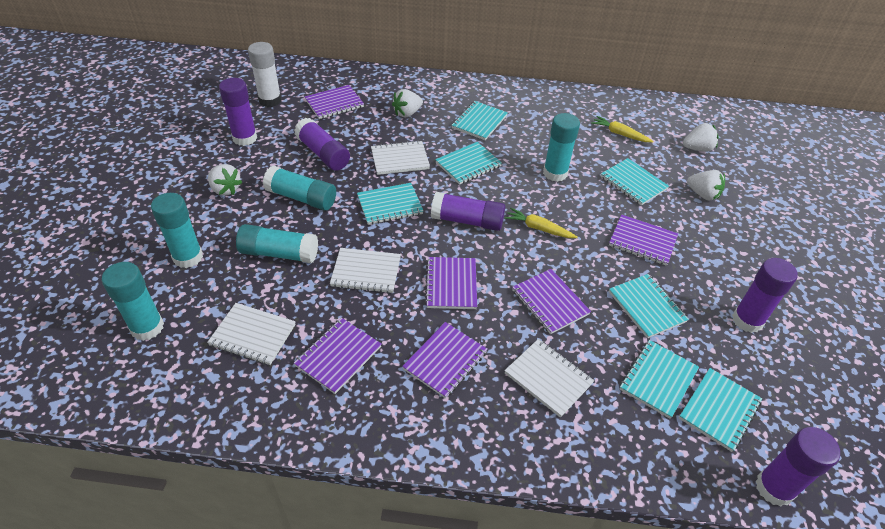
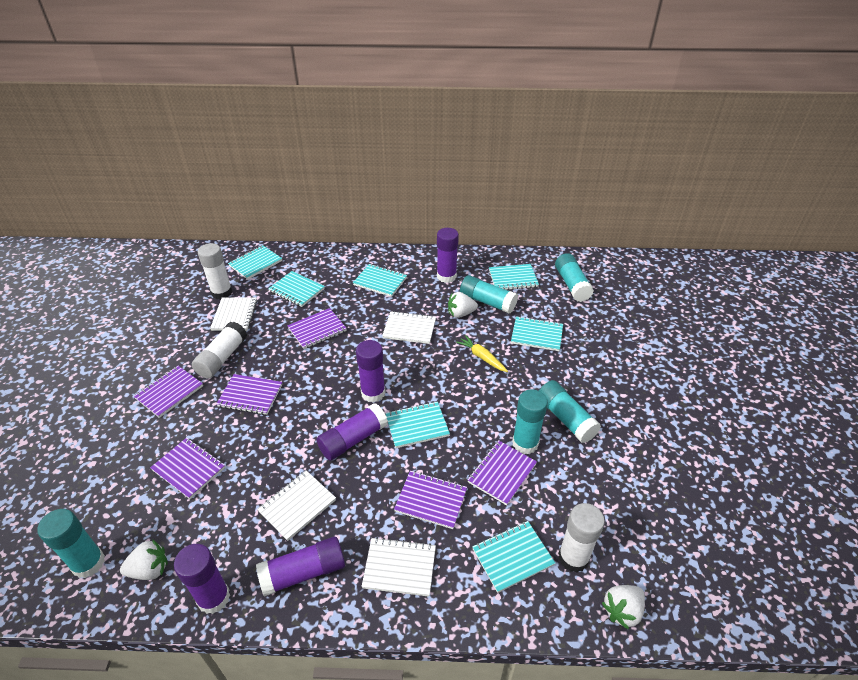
white glue stick: 1 -> 3
white strawberry: 4 -> 3
yellow carrot: 2 -> 1

